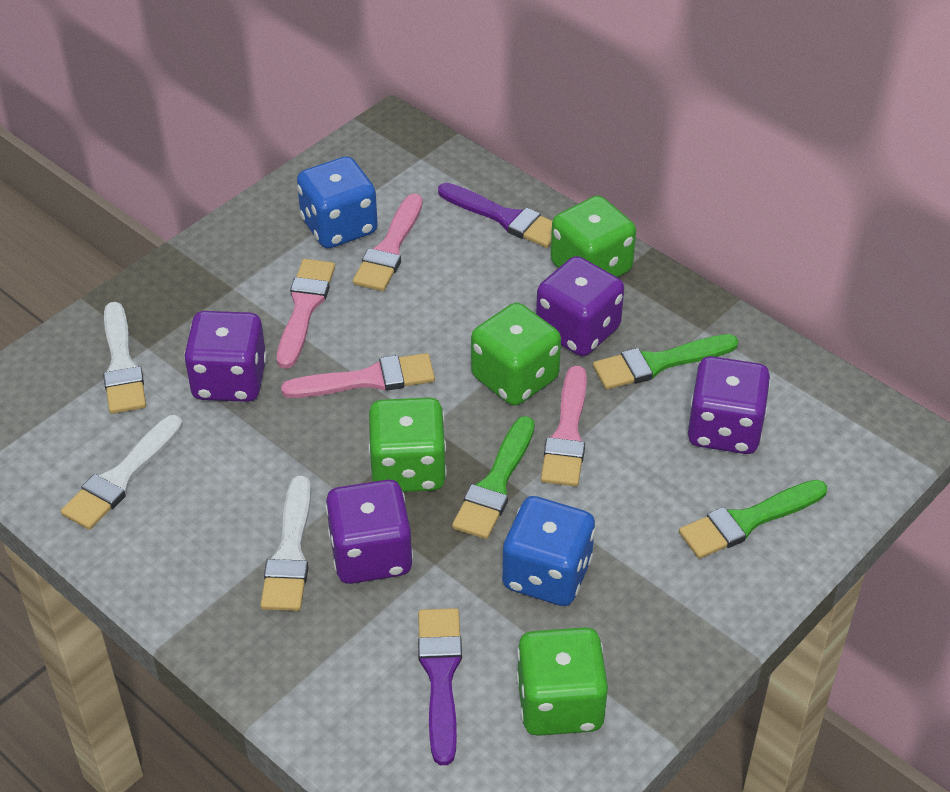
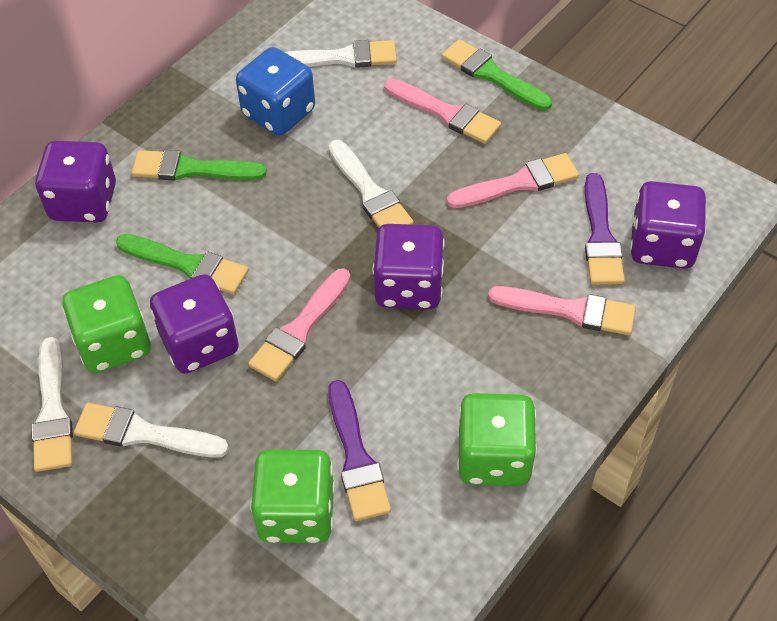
blue dice: 2 -> 1
green dice: 4 -> 3
white brush: 3 -> 4

